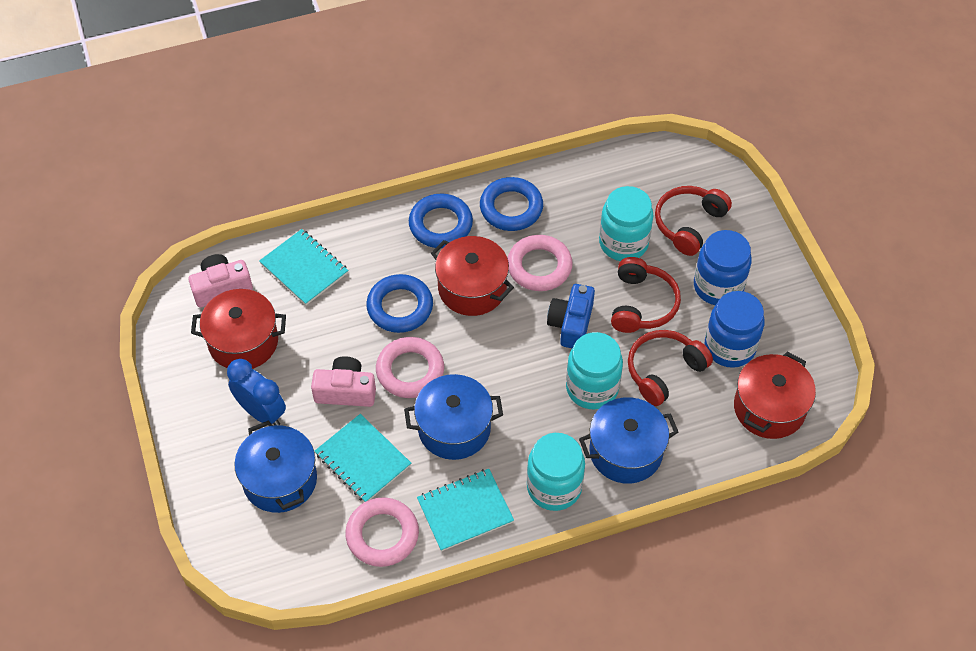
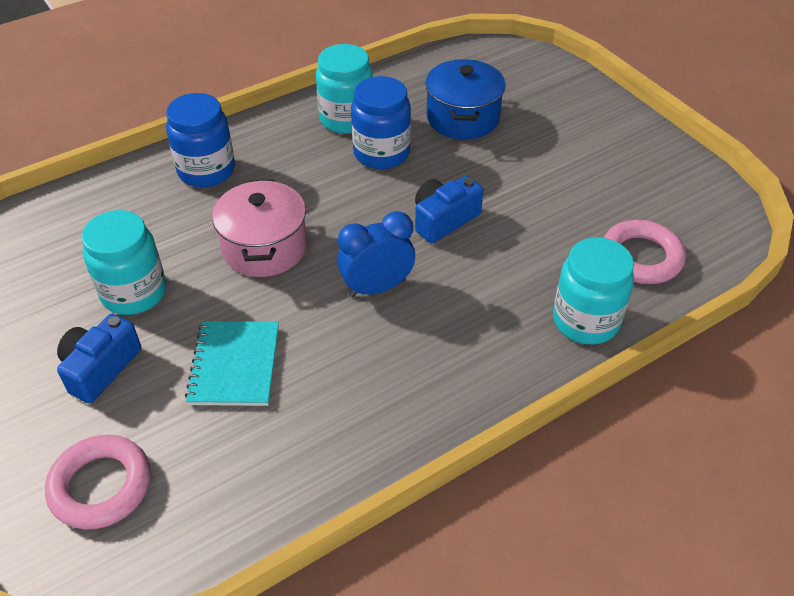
blue camera: 1 -> 2
blue pot: 3 -> 1
blue ring: 3 -> 0
pink camera: 2 -> 0
pink pot: 0 -> 1
pink ring: 3 -> 2
red headphones: 3 -> 0
red pot: 3 -> 0
turquoise notebook: 3 -> 1

